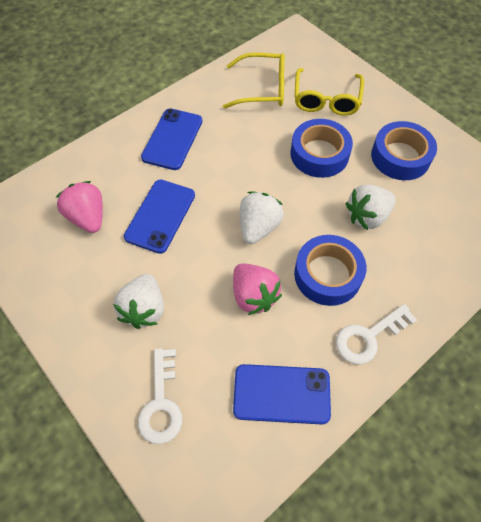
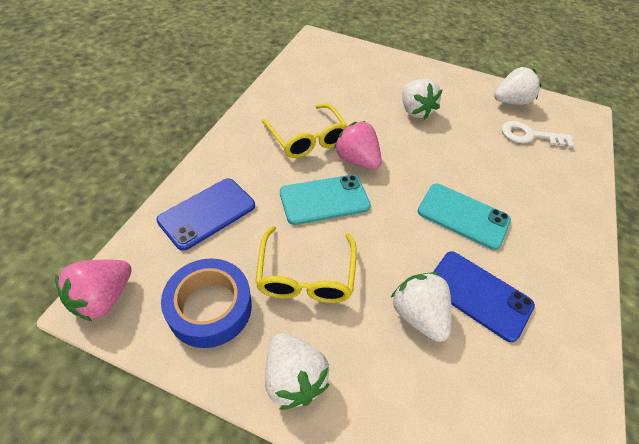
blue phone: 3 -> 2
blue tape: 3 -> 1
turquoise phone: 0 -> 2
white key: 2 -> 1
white strawberry: 3 -> 4

